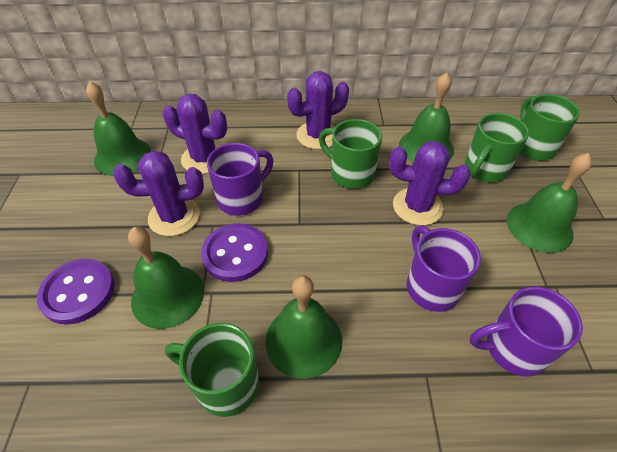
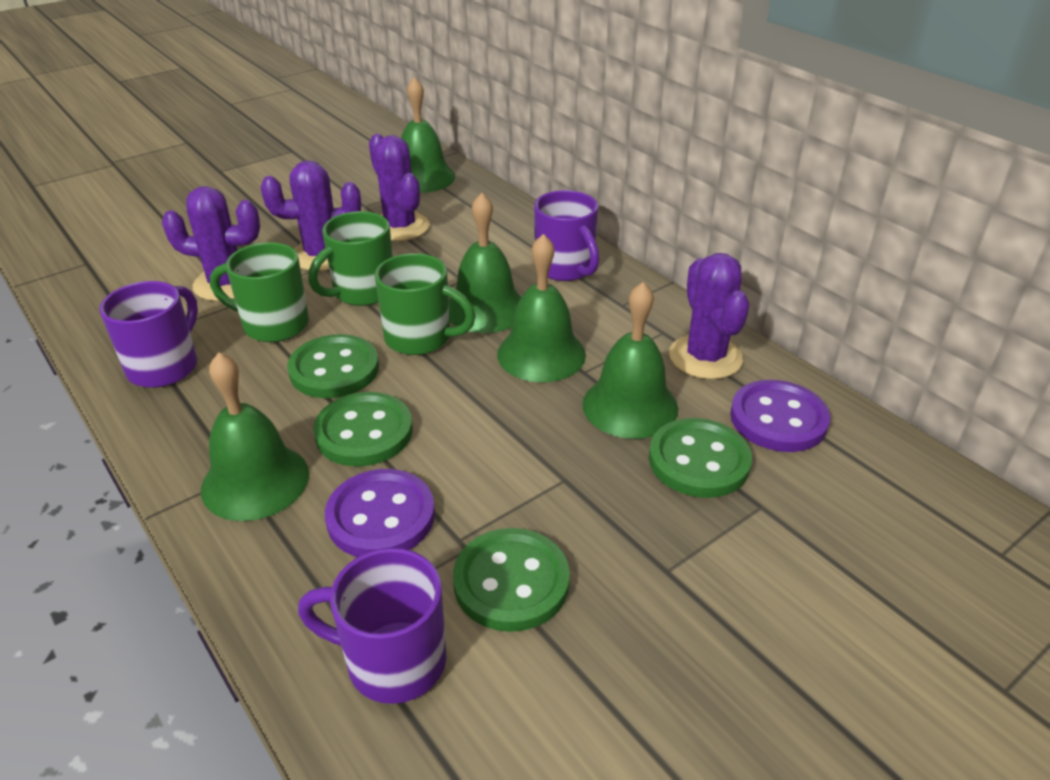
green button: 0 -> 4
green mug: 4 -> 3

